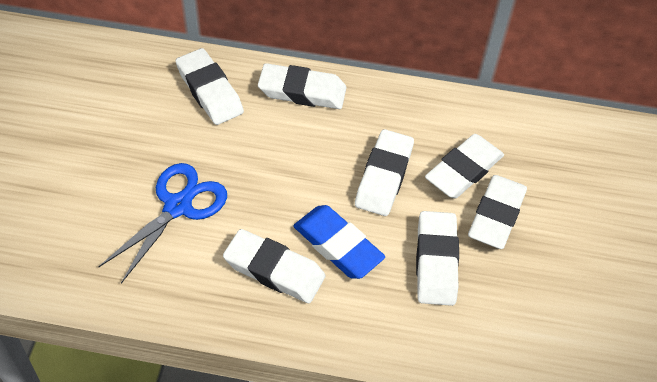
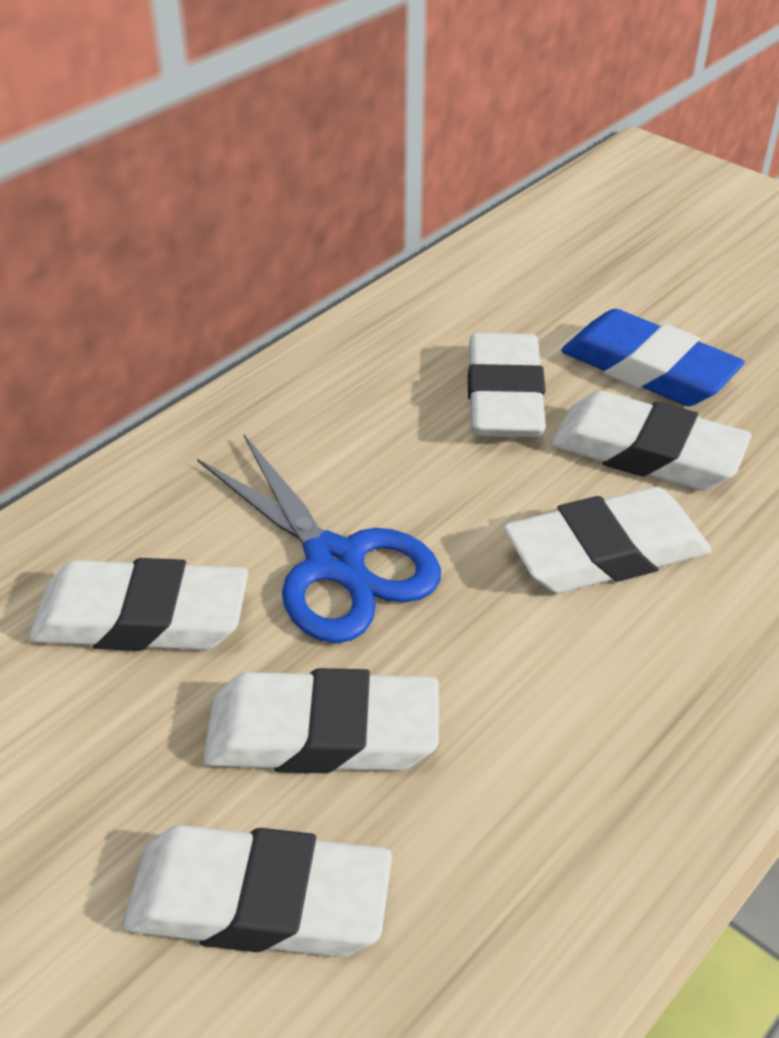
white eraser: 7 -> 6

